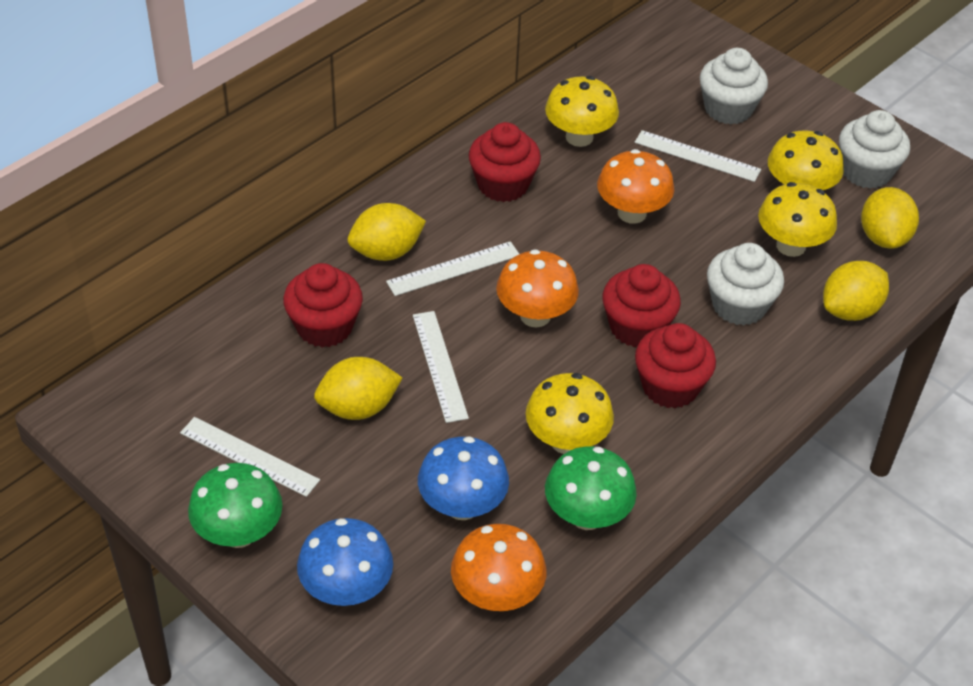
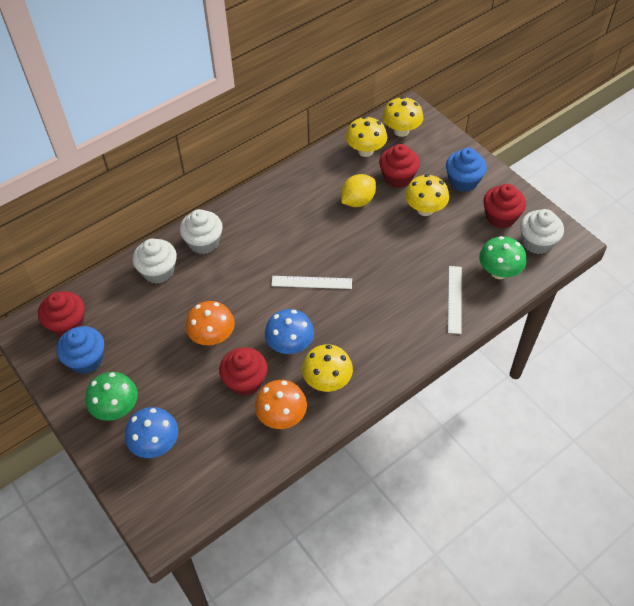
blue cupcake: 0 -> 2
orange mushroom: 3 -> 2
white ruler: 4 -> 2
yellow lemon: 4 -> 1

